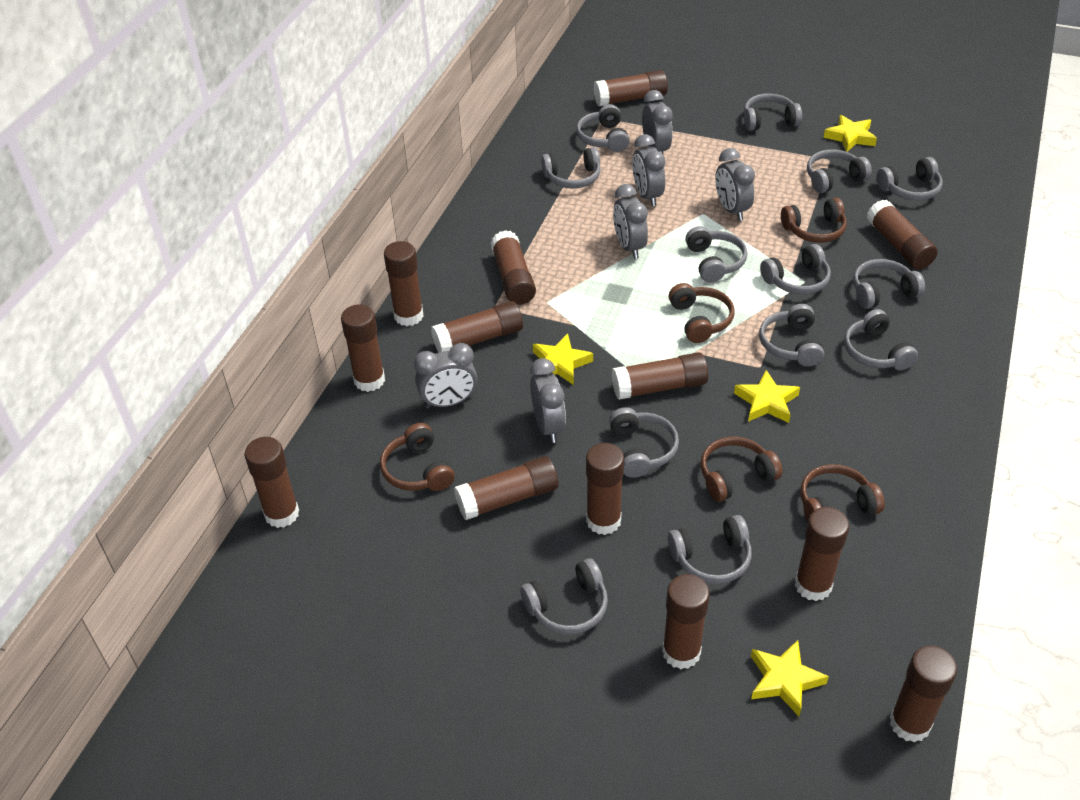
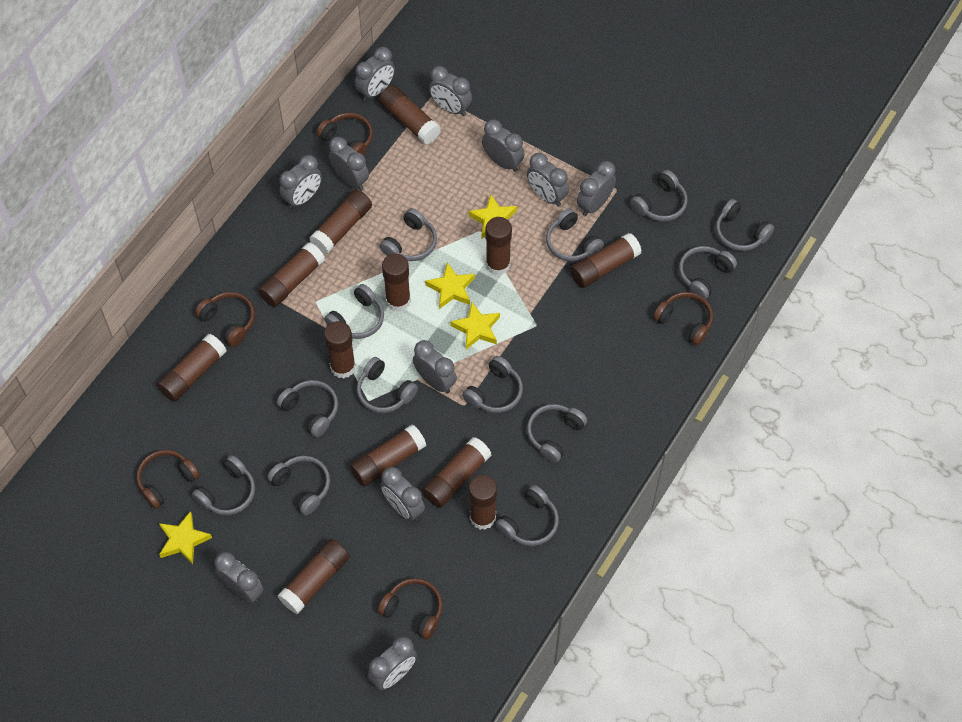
brown glue stick: 13 -> 12
grey clock: 6 -> 11

